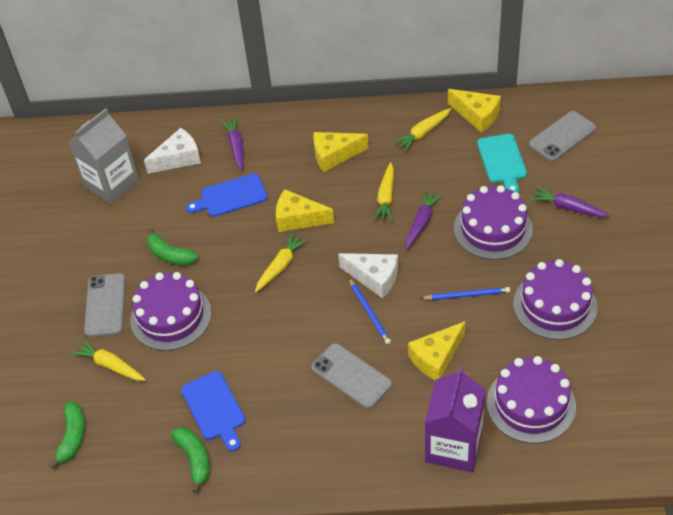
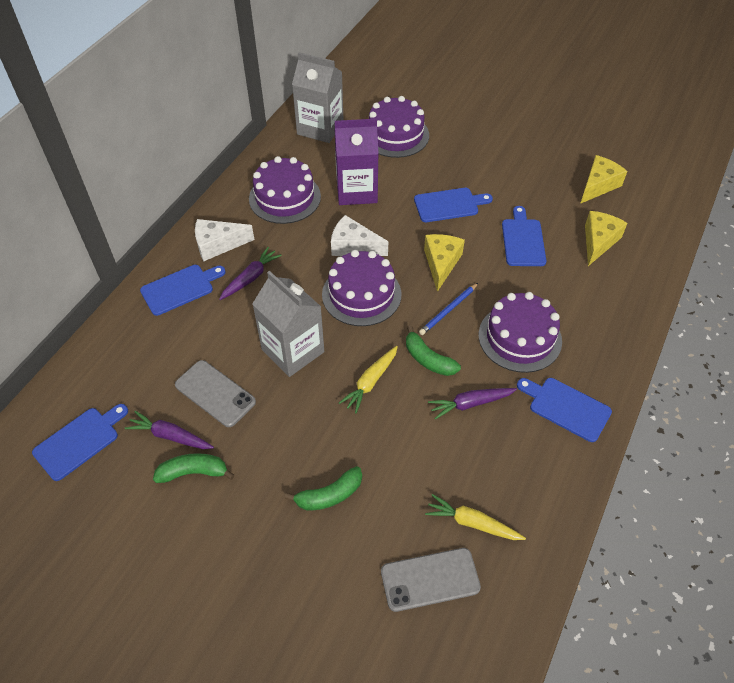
blue cutting board: 2 -> 5
blue pencil: 2 -> 1
grey carton: 1 -> 2
grey phone: 3 -> 2
turquoise cutting board: 1 -> 0
yellow carrot: 4 -> 2
yellow cheese: 4 -> 3

